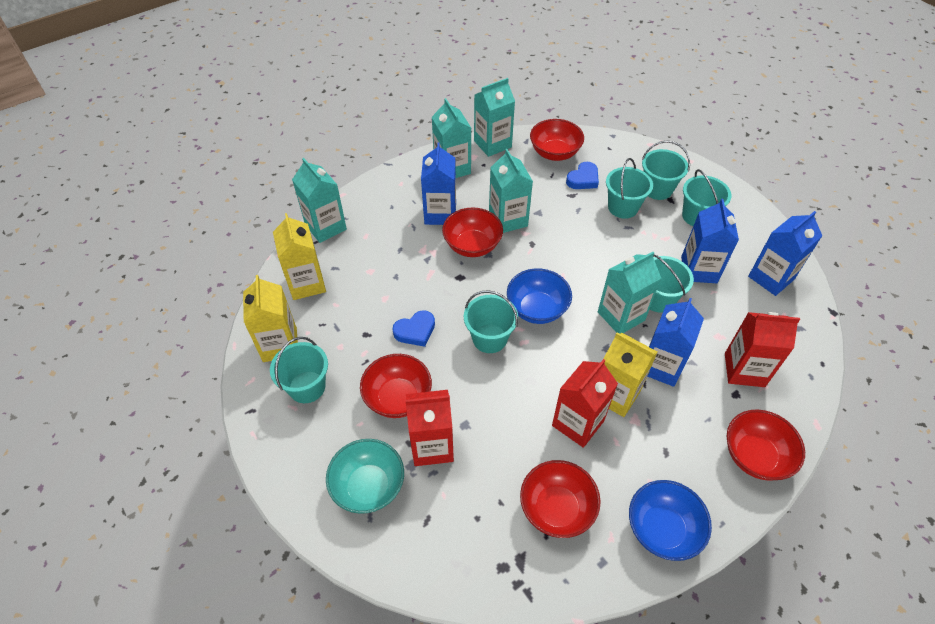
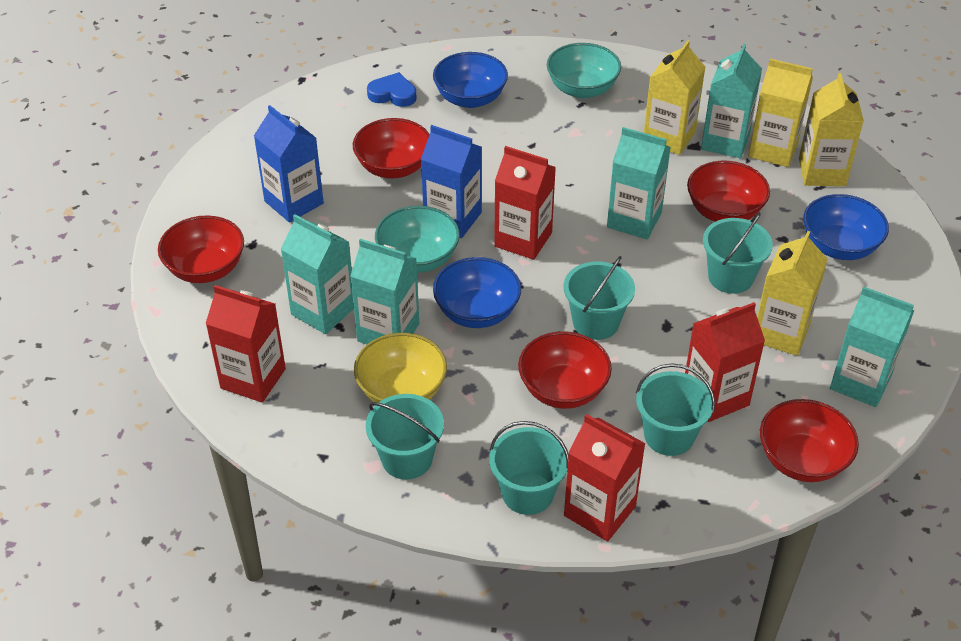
blue bowl: 2 -> 3
blue carton: 4 -> 2
blue heart: 2 -> 1
red carton: 3 -> 4
turquoise bowl: 1 -> 2
turquoise bucket: 6 -> 5
yellow bowl: 0 -> 1
yellow carton: 3 -> 4

